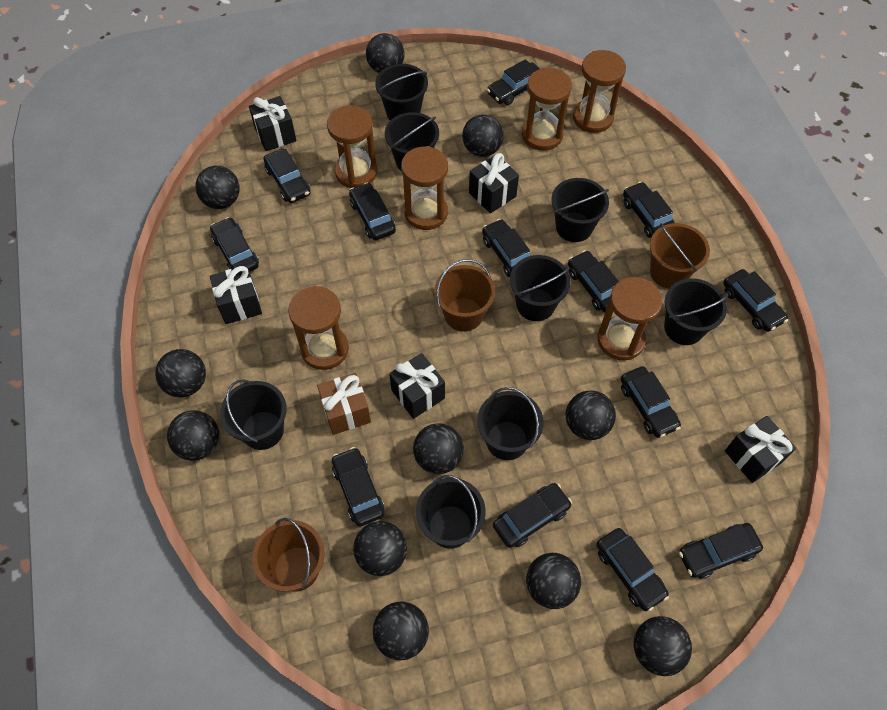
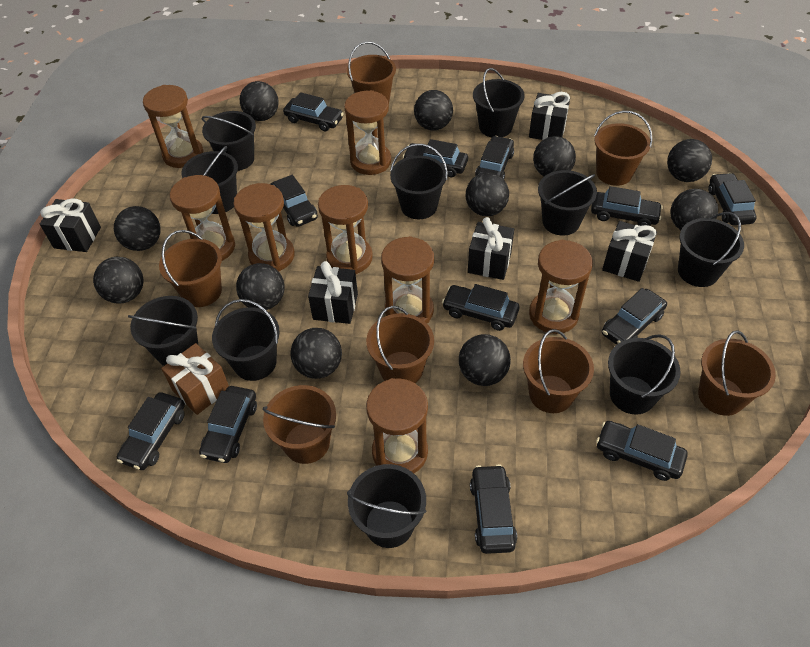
black bucket: 8 -> 10
black car: 13 -> 12
brown bucket: 3 -> 7
brown hourglass: 6 -> 8

